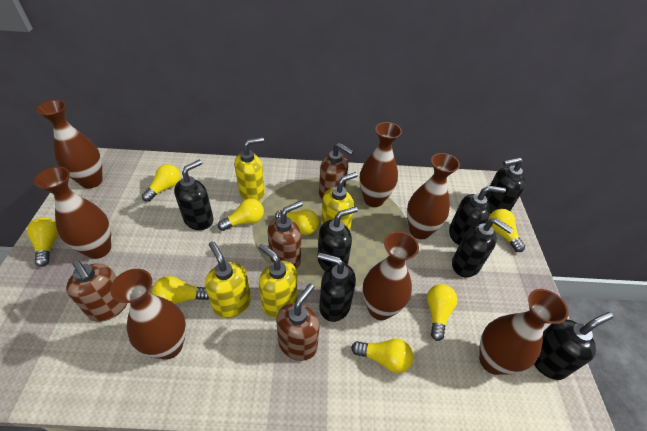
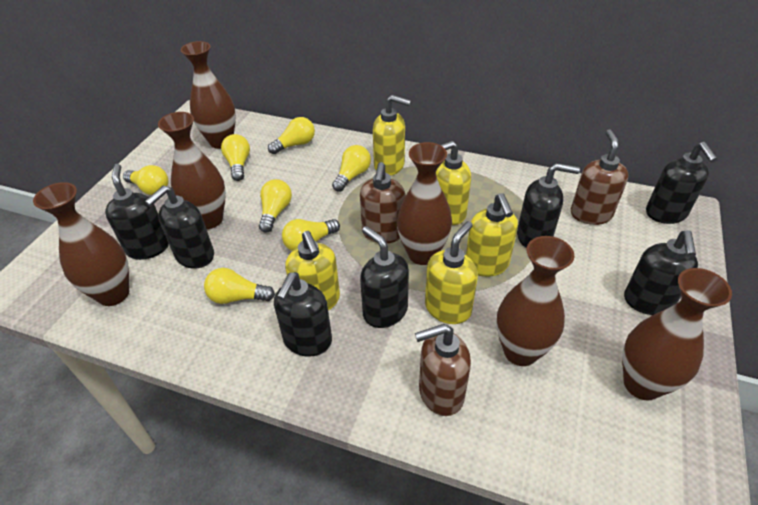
brown soap dispenser: 4 -> 3
brown vase: 7 -> 6
yellow light bulb: 8 -> 7
yellow soap dispenser: 4 -> 5

